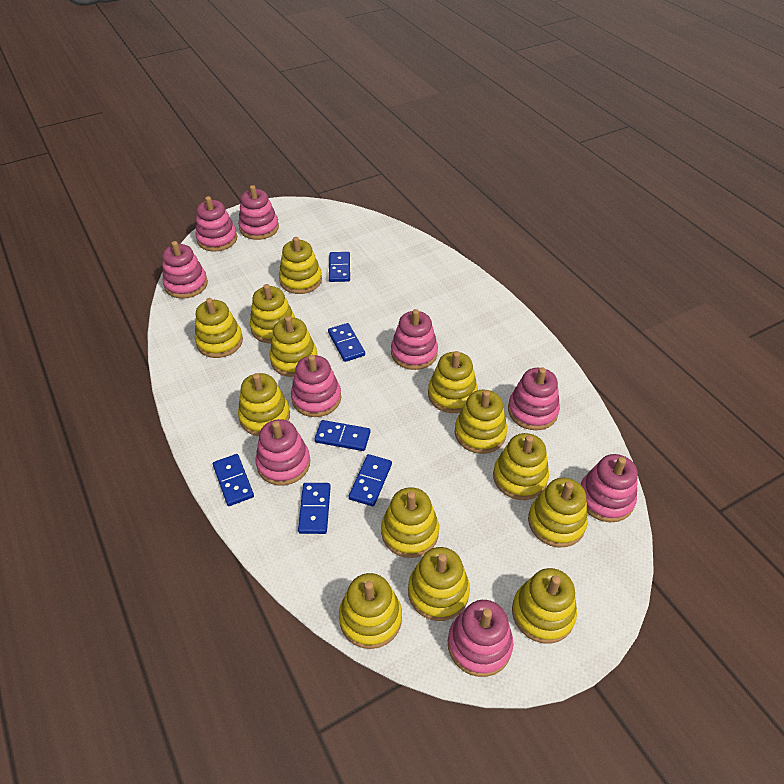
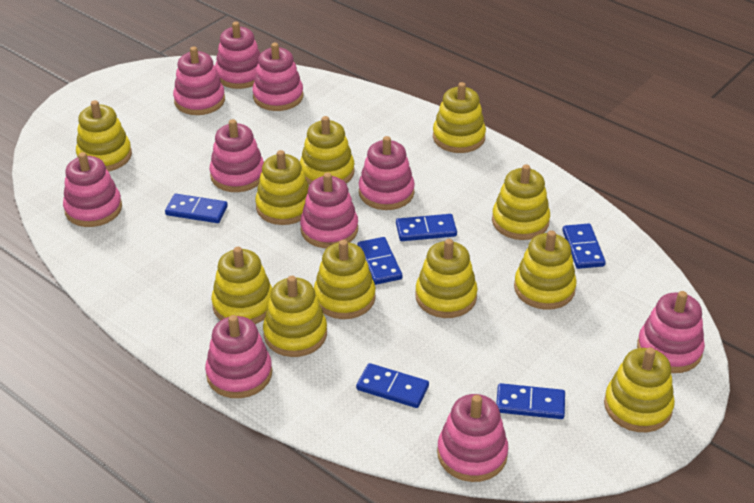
pink stacking toy: 9 -> 10
yellow stacking toy: 13 -> 11

